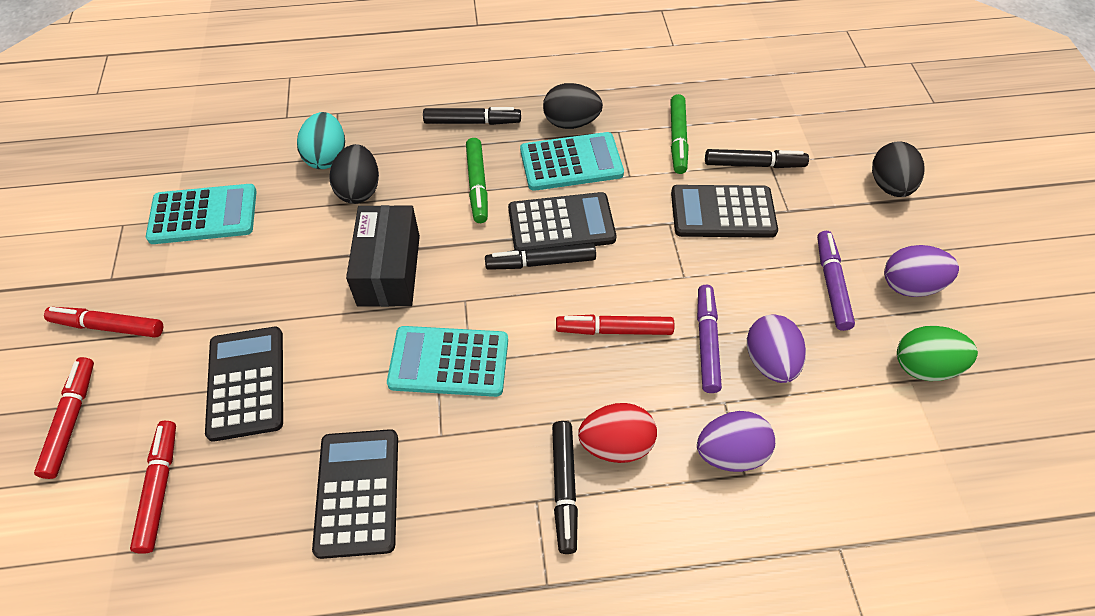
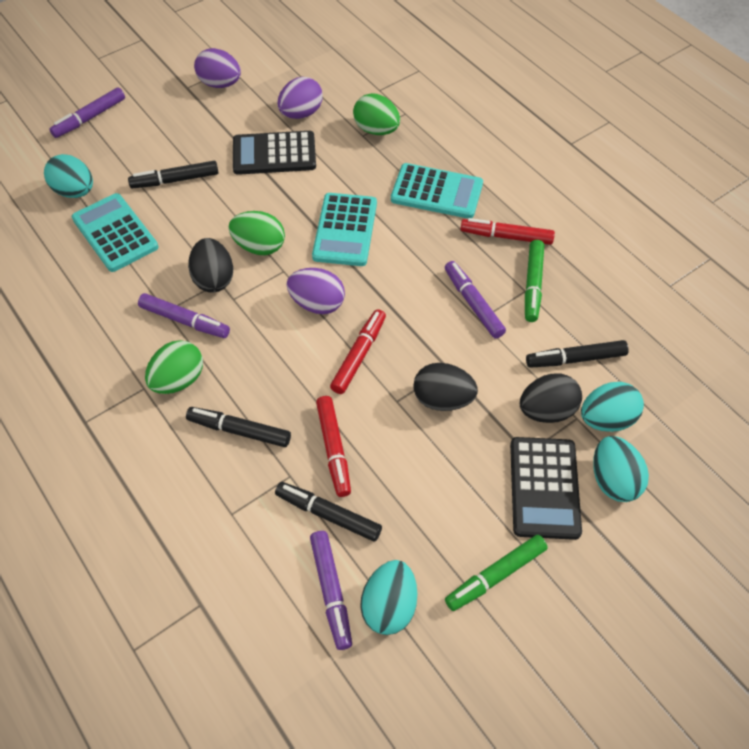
black box: 1 -> 0
black calculator: 4 -> 2
green egg: 1 -> 3
purple marker: 2 -> 4
red egg: 1 -> 0
red marker: 4 -> 3
turquoise egg: 1 -> 4

